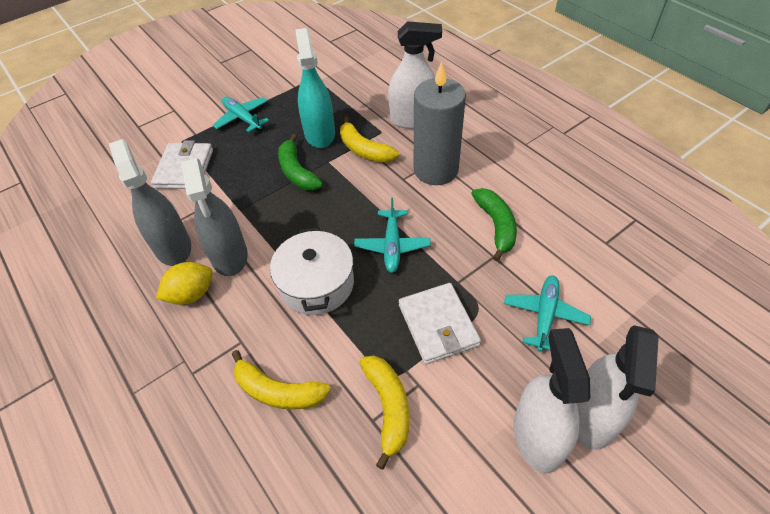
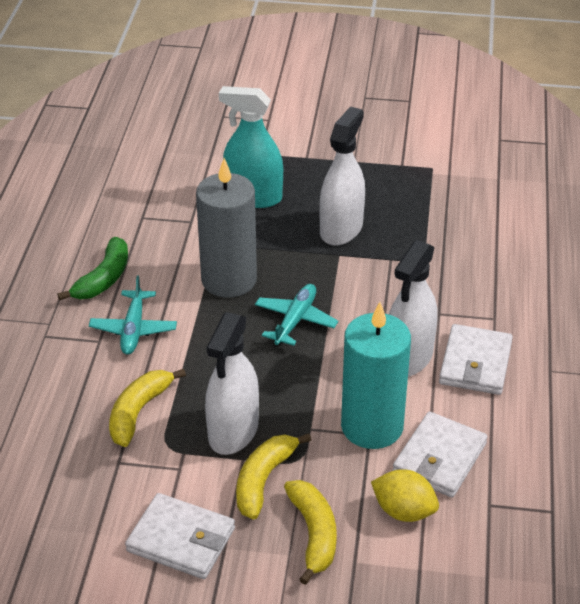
green banana: 2 -> 1
grey spray bottle: 2 -> 0
turquoise candle: 0 -> 1
turquoise plane: 3 -> 2
white pot: 1 -> 0
white wallet: 2 -> 3

